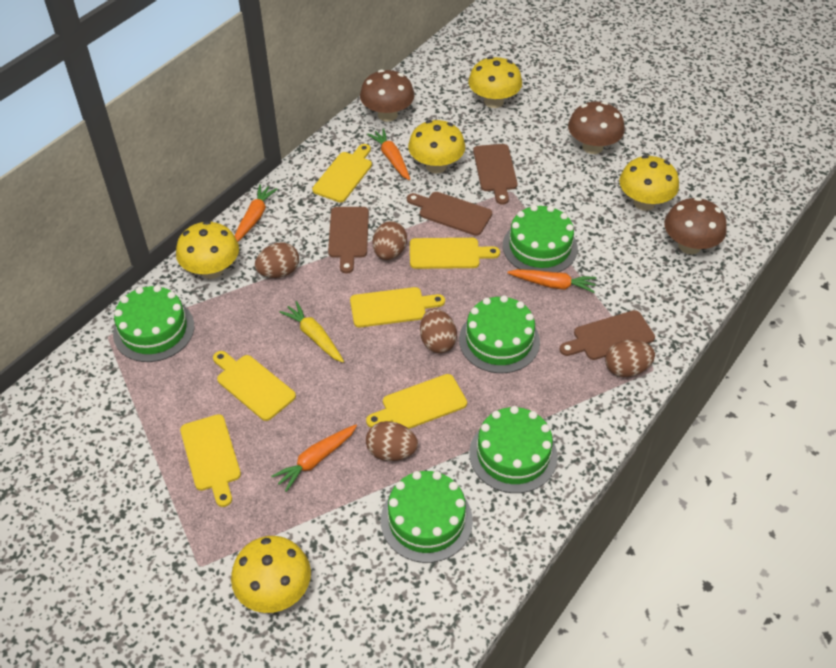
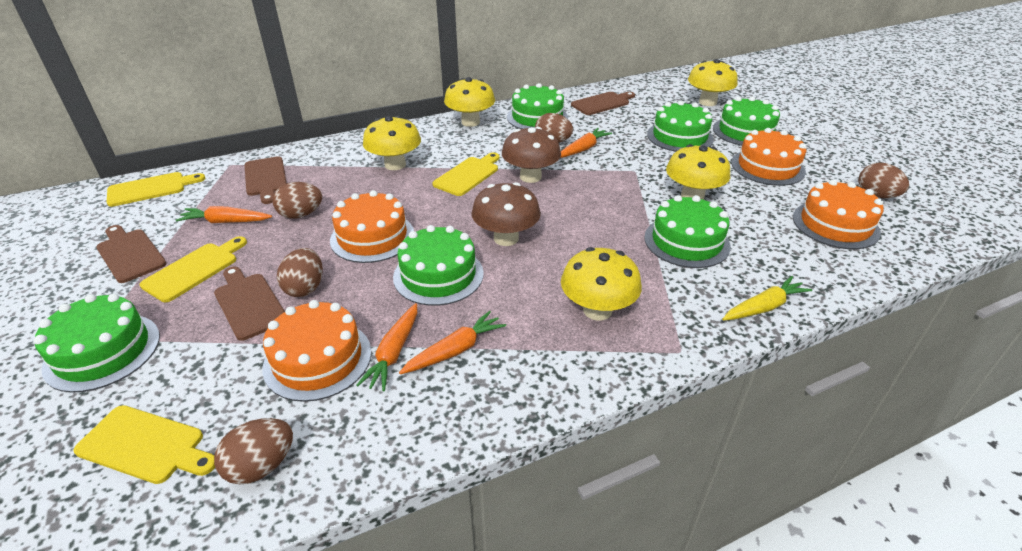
brown mushroom: 3 -> 2
green cake: 5 -> 6
orange cake: 0 -> 4
yellow cutting board: 6 -> 4

